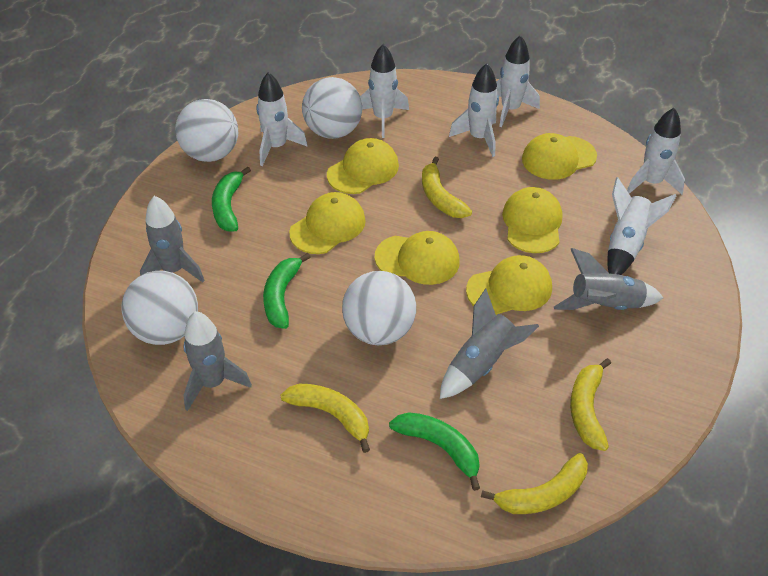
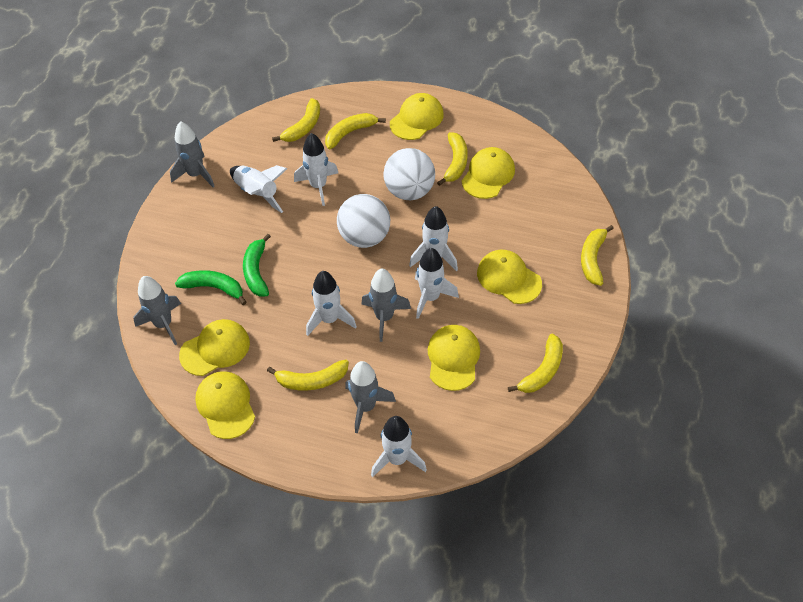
green banana: 3 -> 2
white ball: 4 -> 2
yellow banana: 4 -> 6

